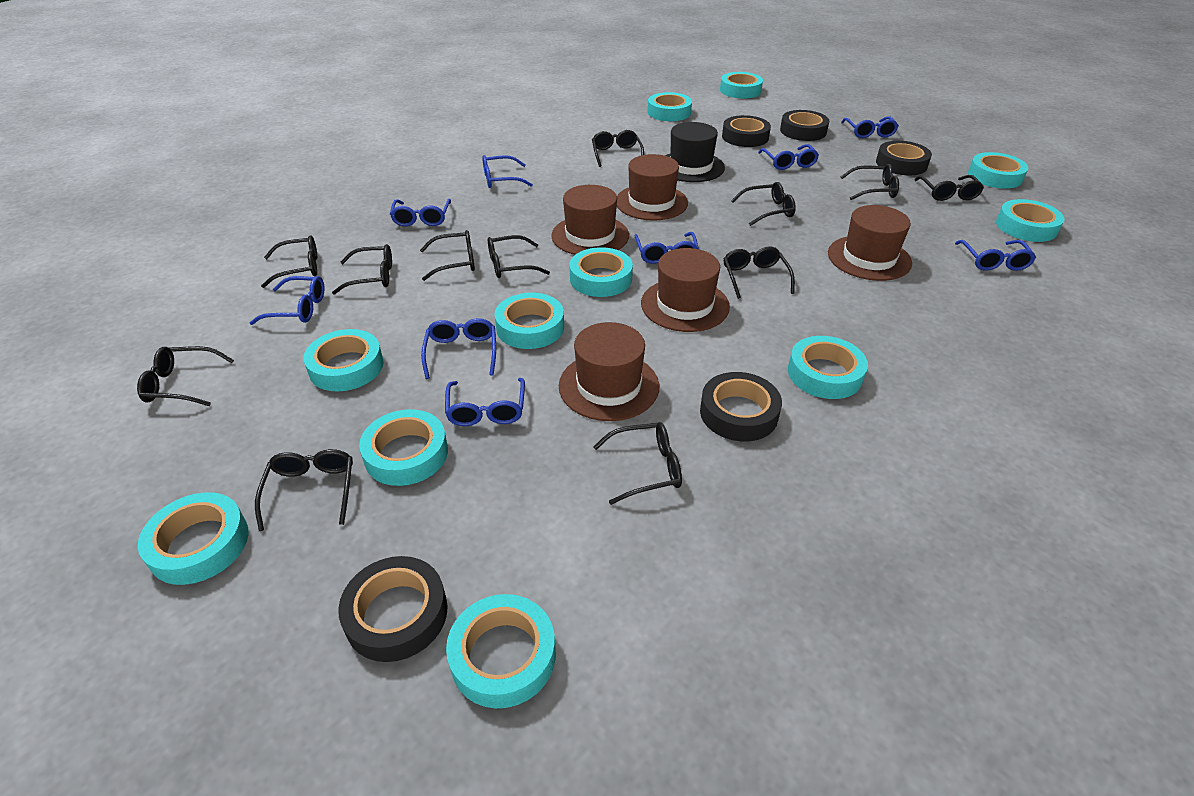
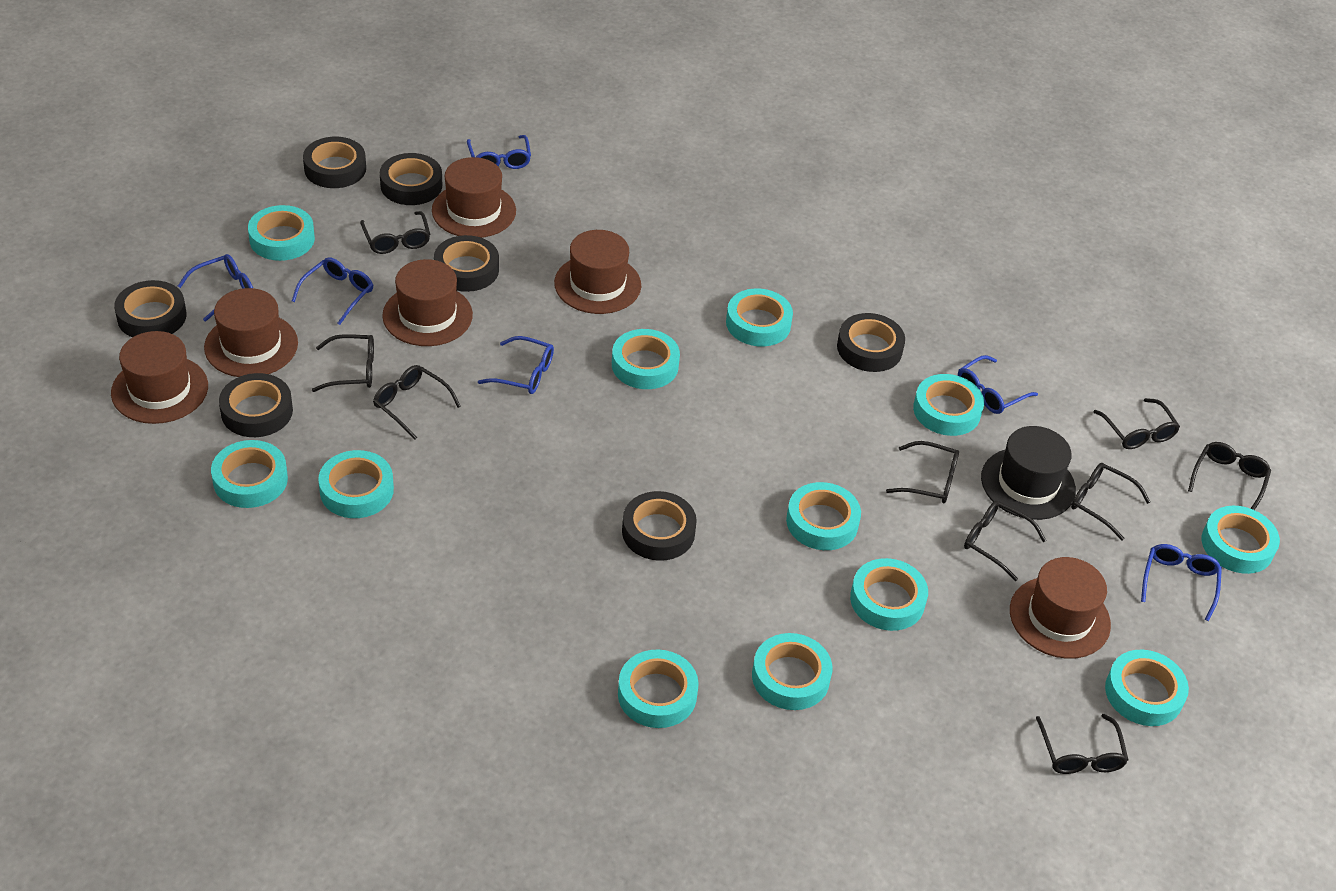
black glasses: 12 -> 9
black tape: 5 -> 7
blue glasses: 9 -> 6
brown hat: 5 -> 6
turquoise tape: 11 -> 12

